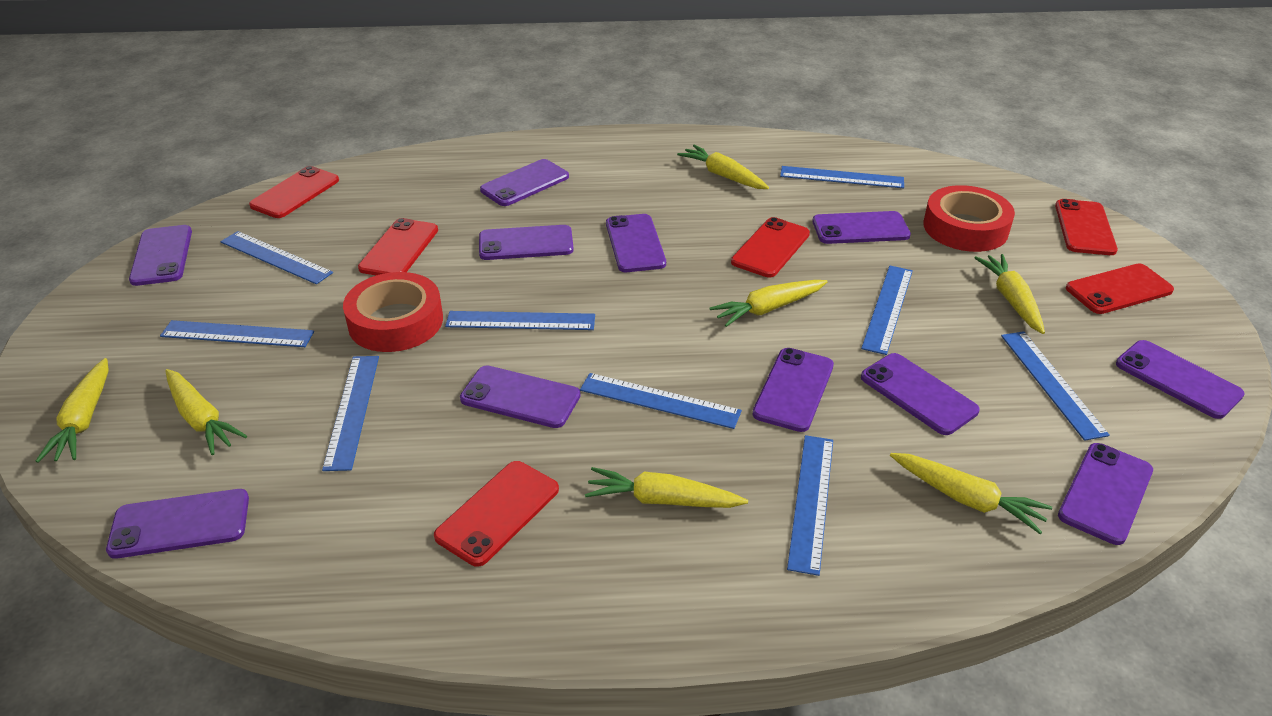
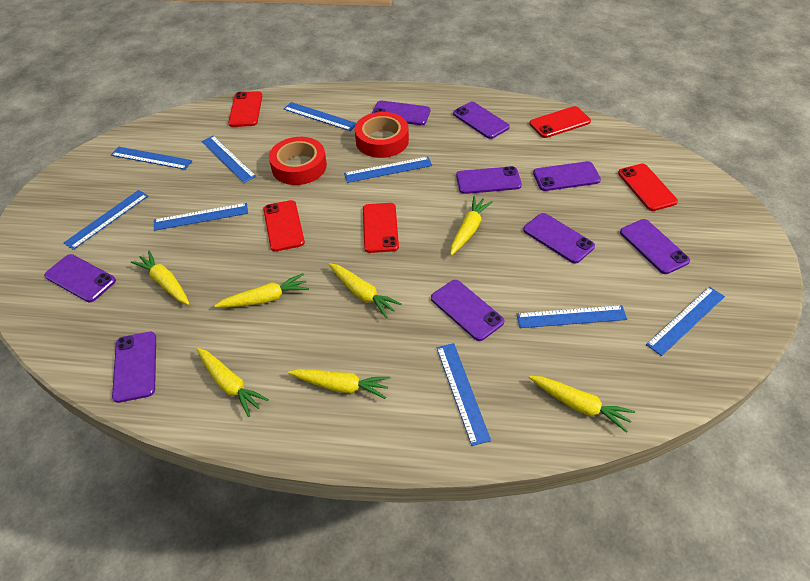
purple phone: 11 -> 9
red phone: 6 -> 5

